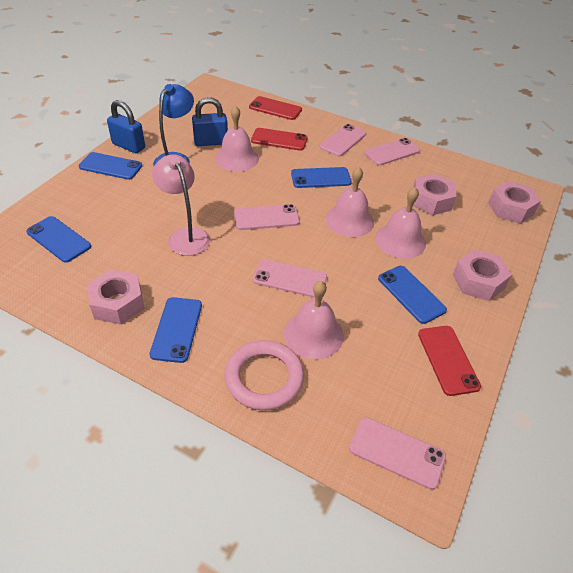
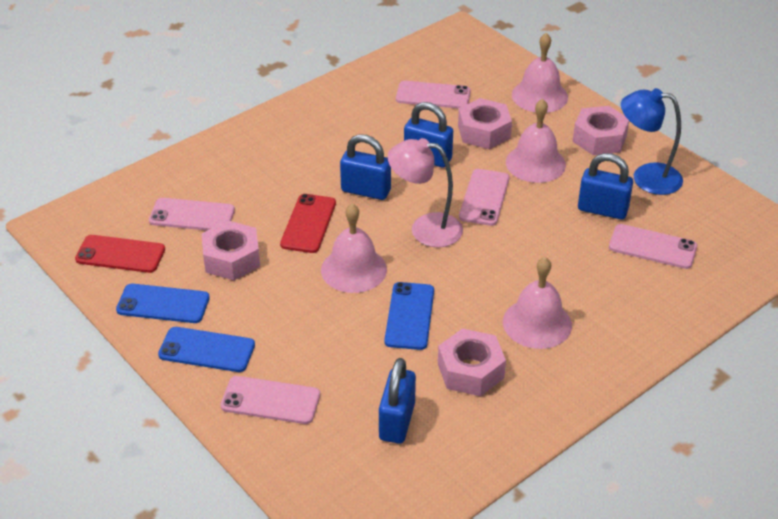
blue padlock: 2 -> 4
blue phone: 5 -> 3
pink ring: 1 -> 0
red phone: 3 -> 2

